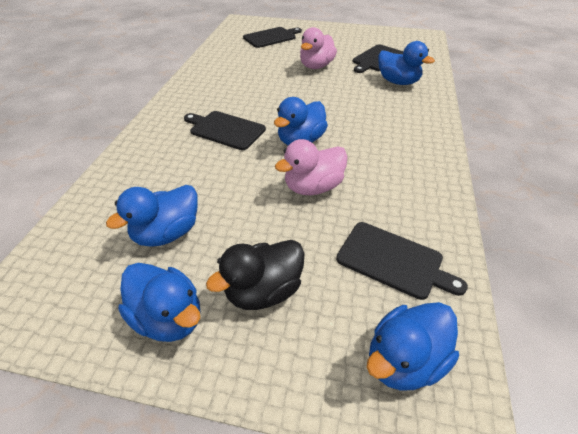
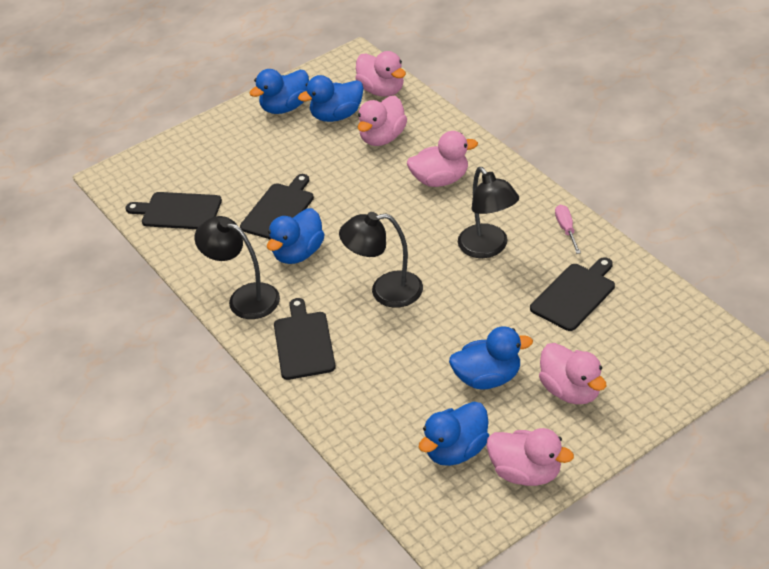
black duck: 1 -> 0
black lamp: 0 -> 3
pink duck: 2 -> 5
pink screwdriver: 0 -> 1

